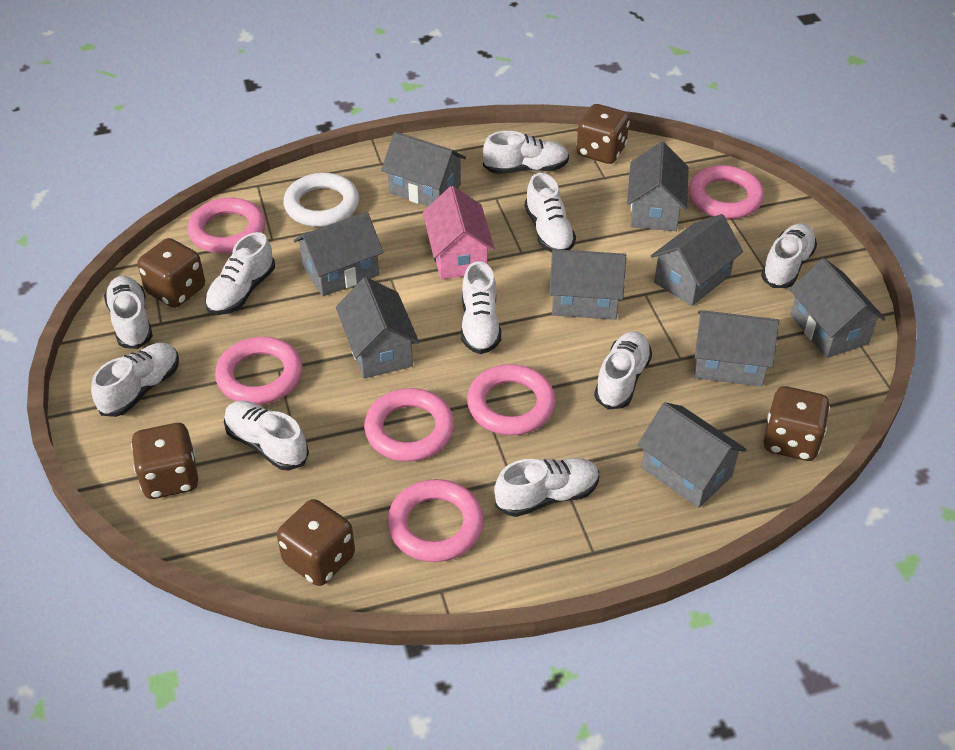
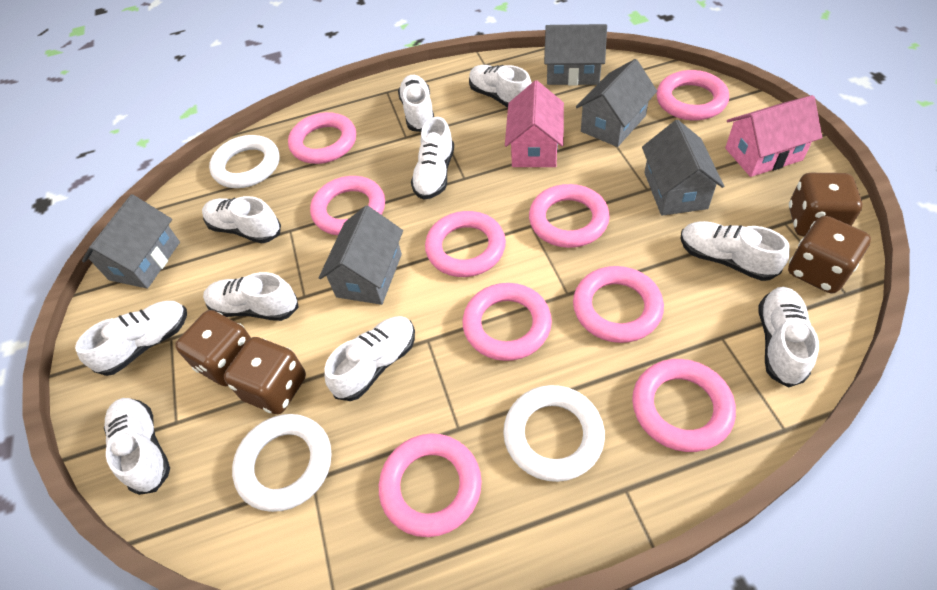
brown dice: 5 -> 4
grey house: 9 -> 5
pink house: 1 -> 2
pink ring: 6 -> 9
white ring: 1 -> 3

